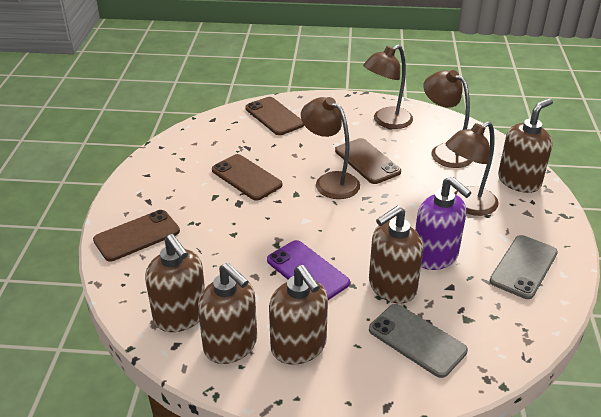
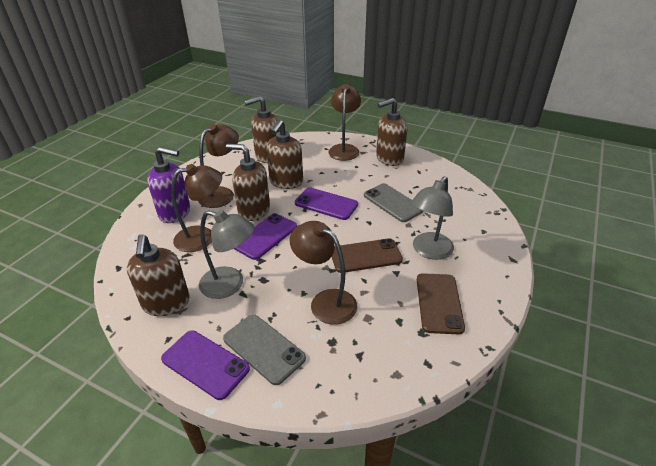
brown phone: 4 -> 2
grey lamp: 0 -> 2
purple phone: 1 -> 3

